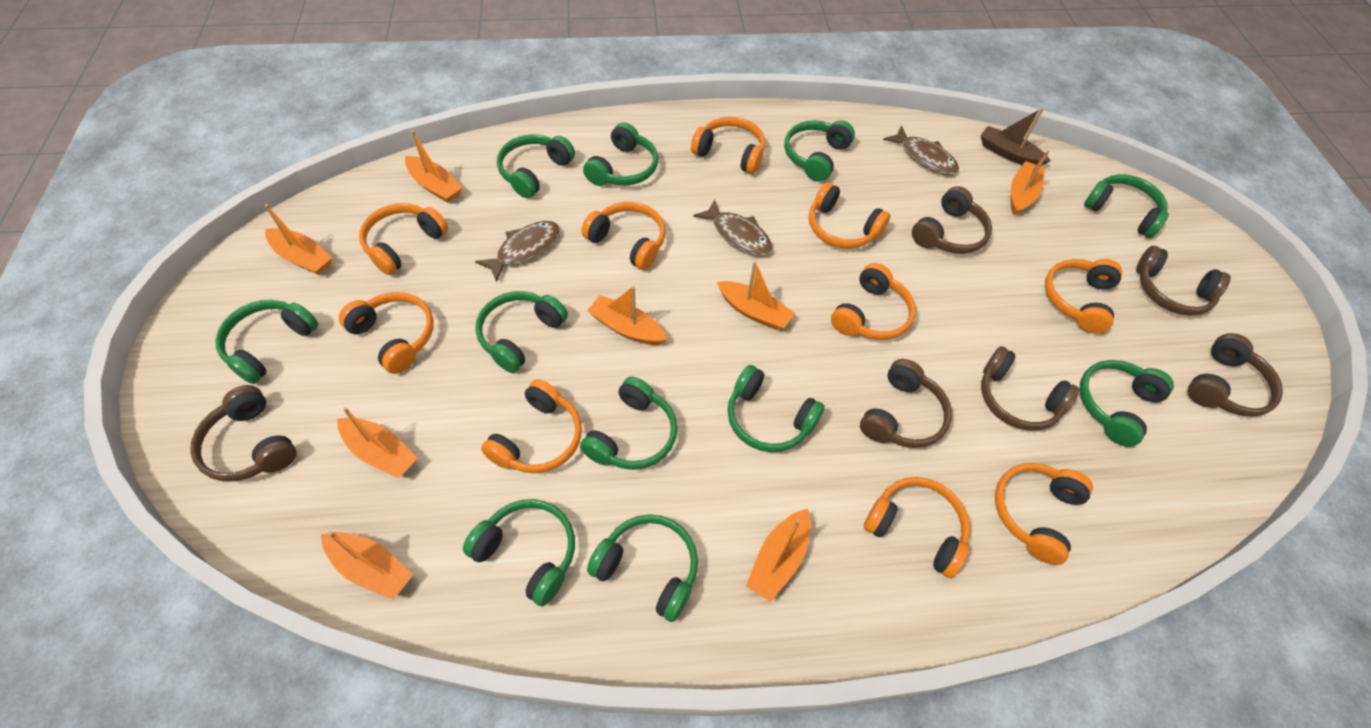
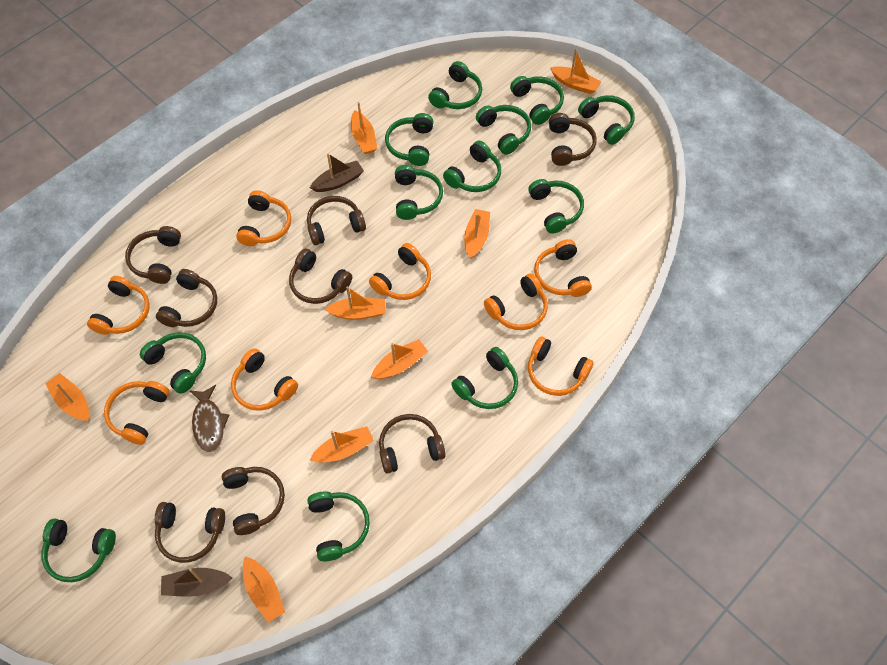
brown boat: 1 -> 2
brown fish: 3 -> 1
brown headphones: 6 -> 8
green headphones: 11 -> 12
orange headphones: 10 -> 8

